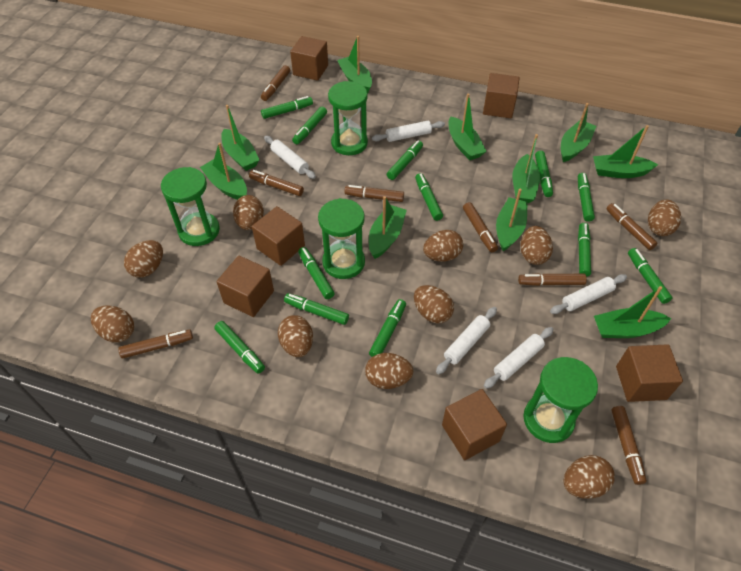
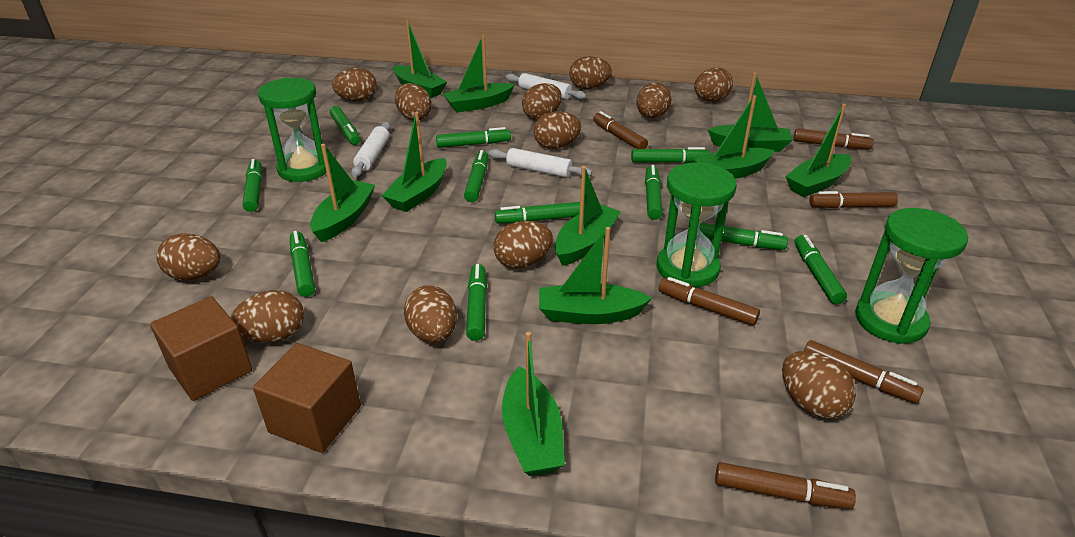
brown cube: 6 -> 2
brown egg: 10 -> 12
brown marker: 8 -> 6
green hourglass: 4 -> 3
green marker: 12 -> 11
white rolling pin: 5 -> 3

